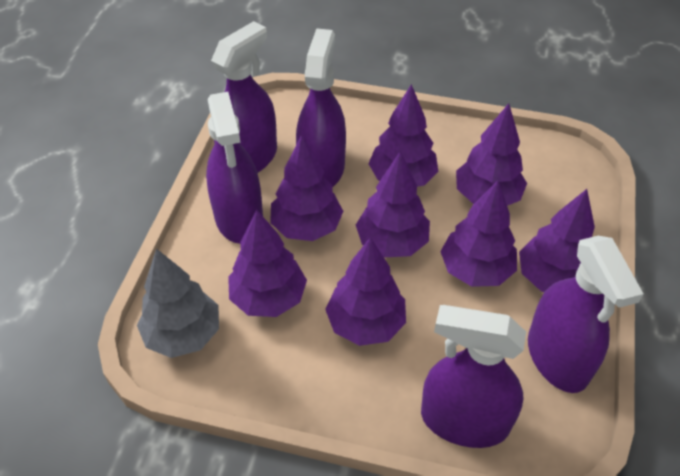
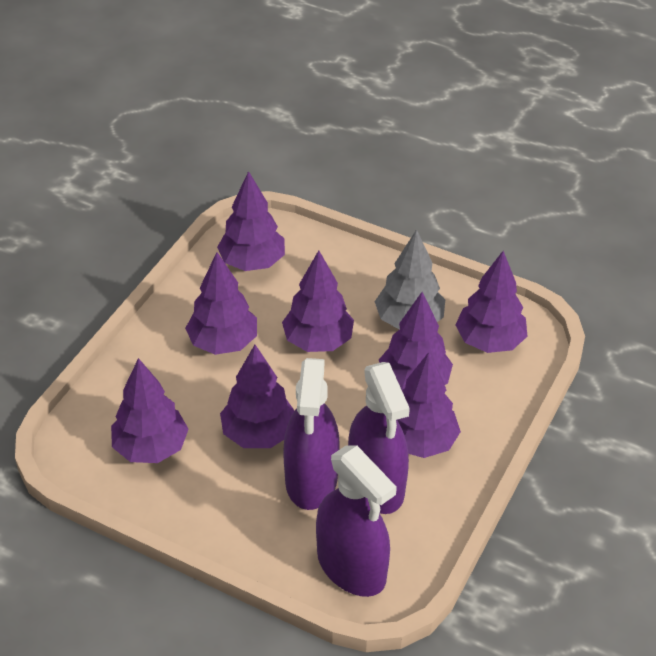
purple spray bottle: 5 -> 3

